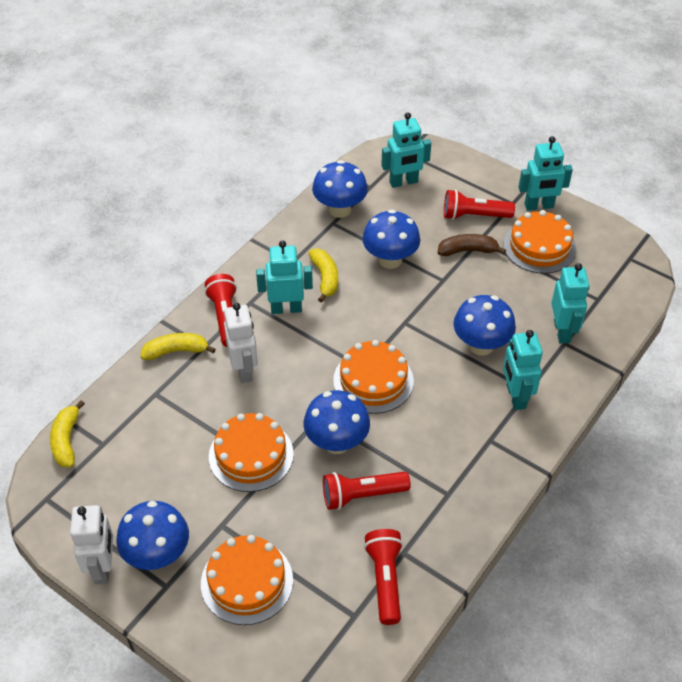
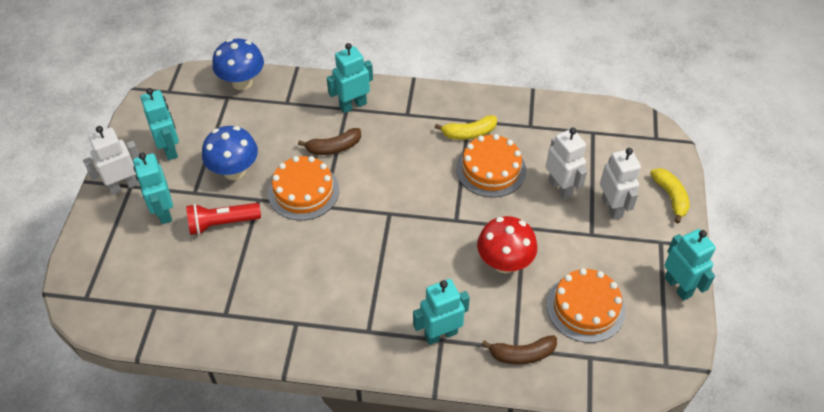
blue mushroom: 5 -> 2
brown banana: 1 -> 2
orange cake: 4 -> 3
red flashlight: 4 -> 1
red mushroom: 0 -> 1
white robot: 2 -> 3
yellow banana: 3 -> 2

